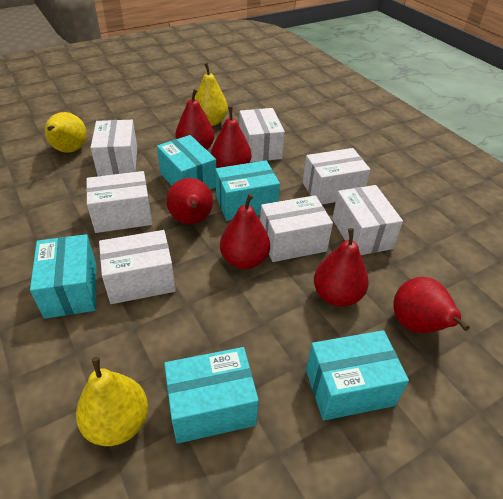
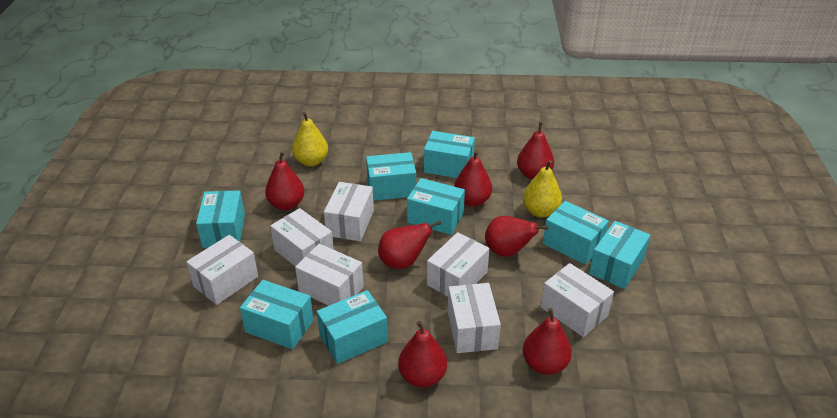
red pear: 6 -> 7
turquoise box: 5 -> 8
yellow pear: 3 -> 2

